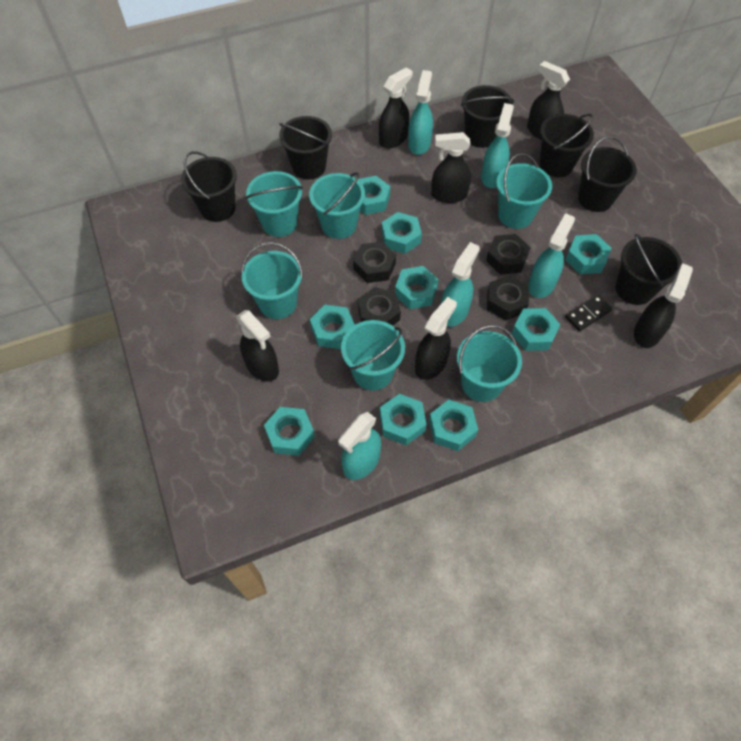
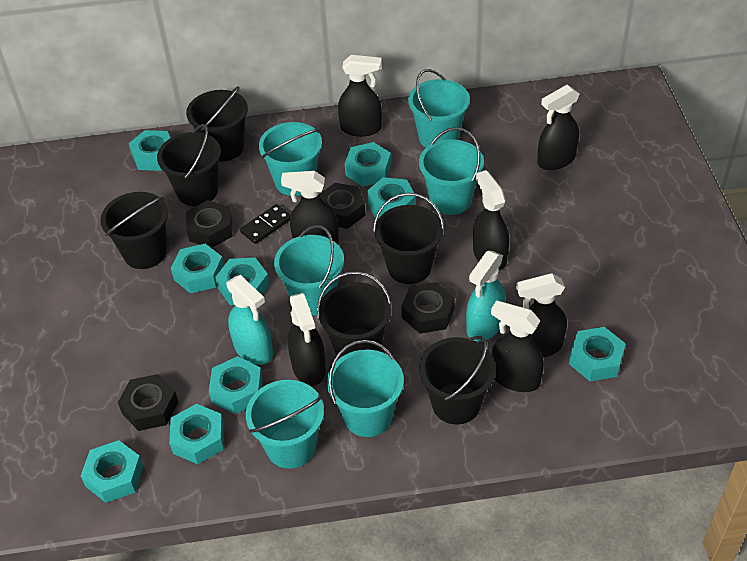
black spray bottle: 6 -> 7
turquoise spray bottle: 5 -> 2

